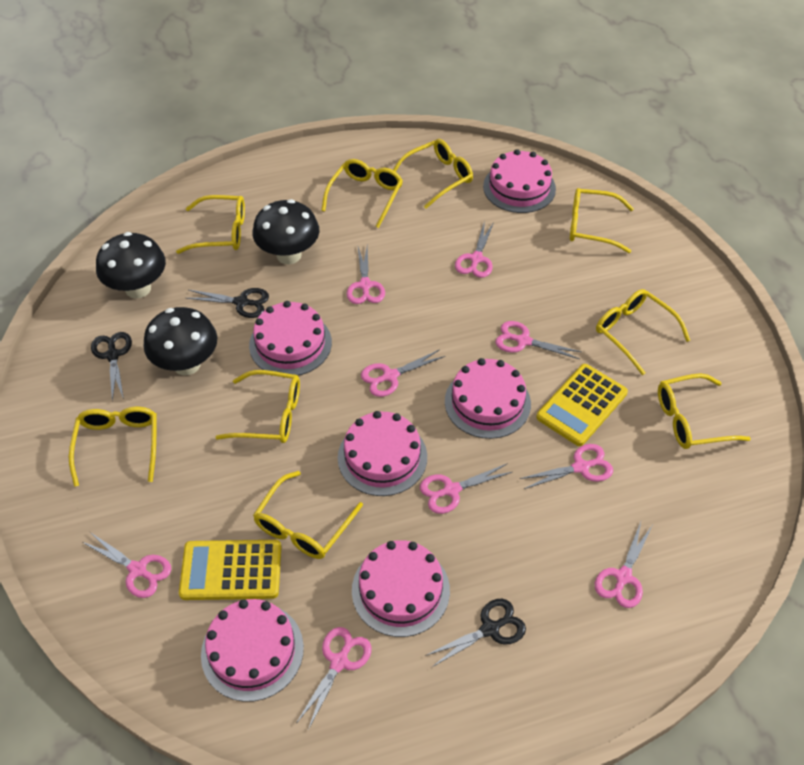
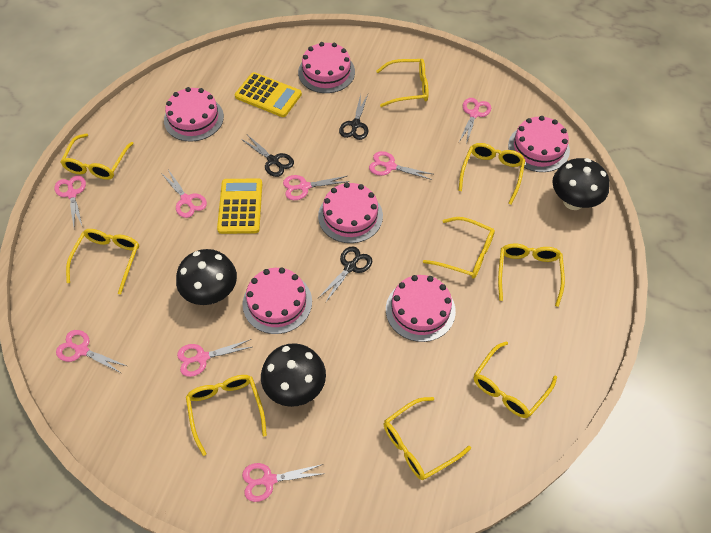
pink scissors: 9 -> 8

